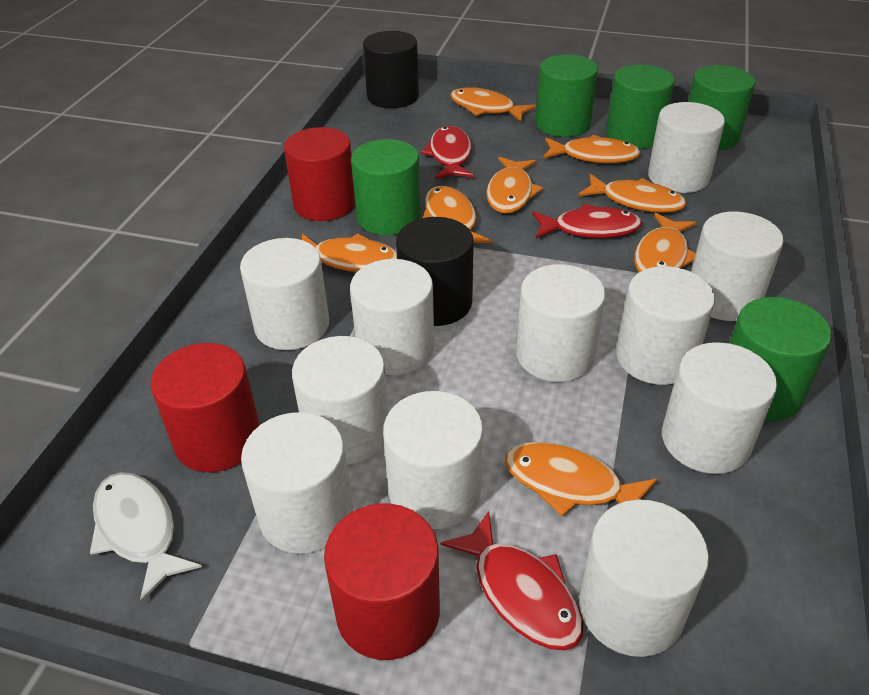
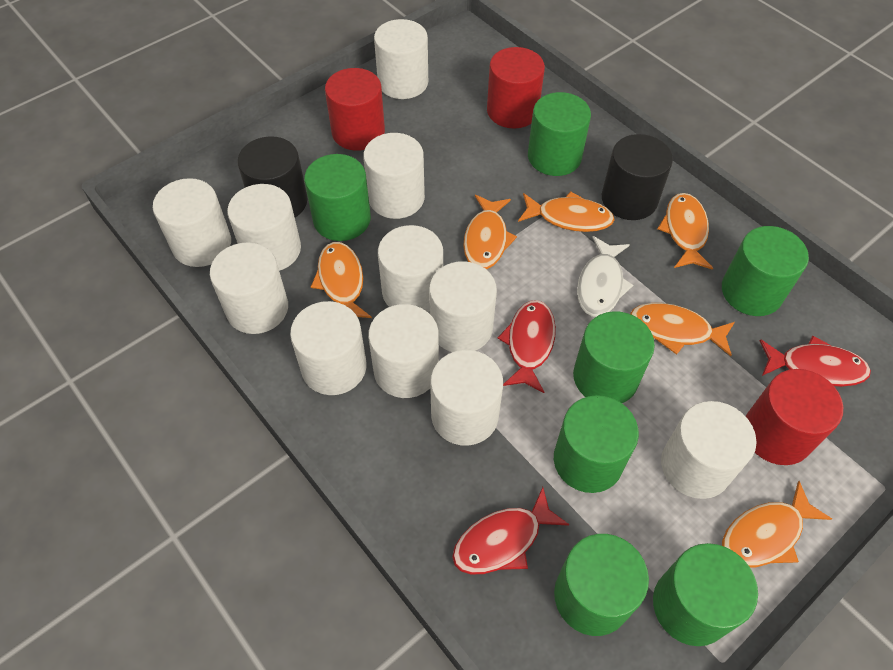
green cylinder: 5 -> 7
orange fish: 8 -> 6

